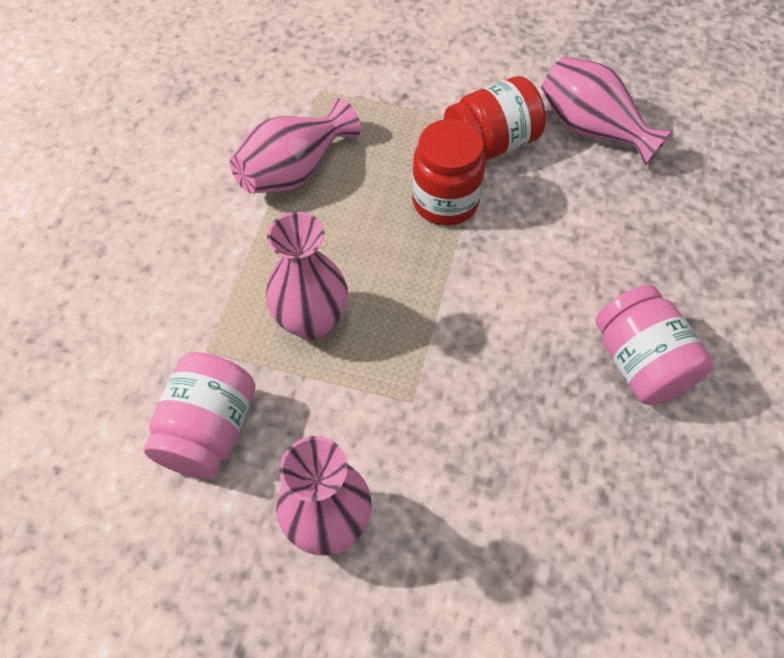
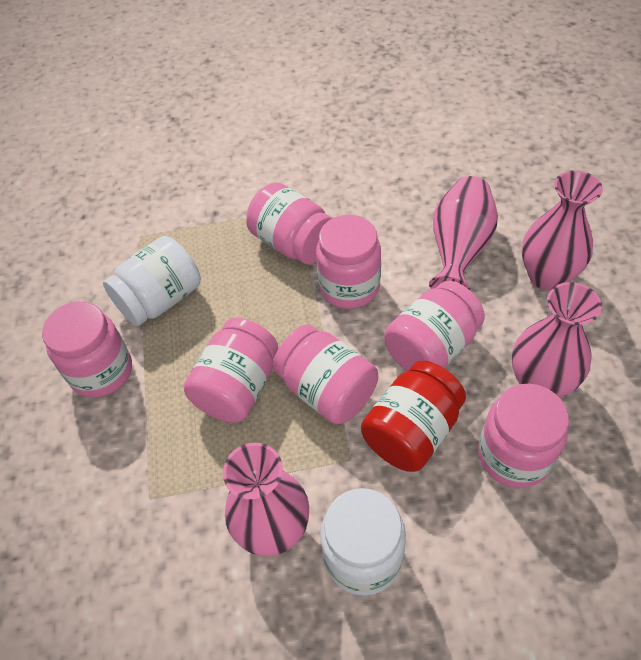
pink jar: 2 -> 7
red jar: 2 -> 1
white jar: 0 -> 2

